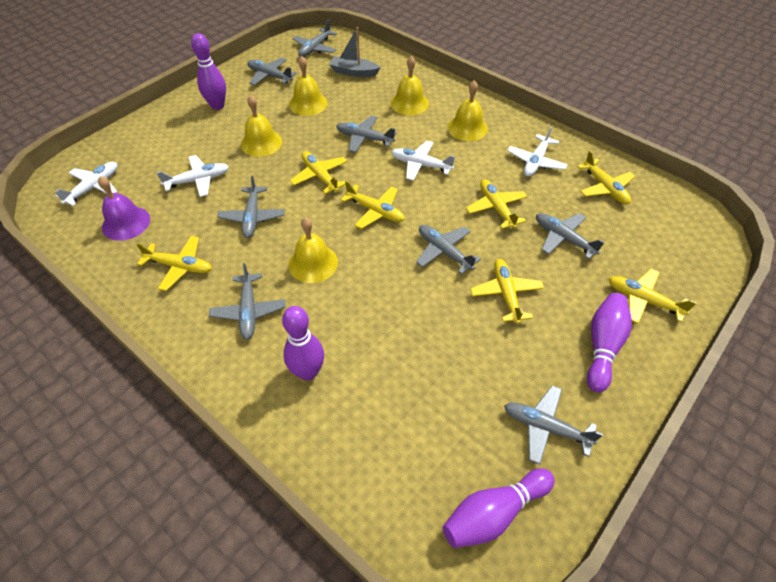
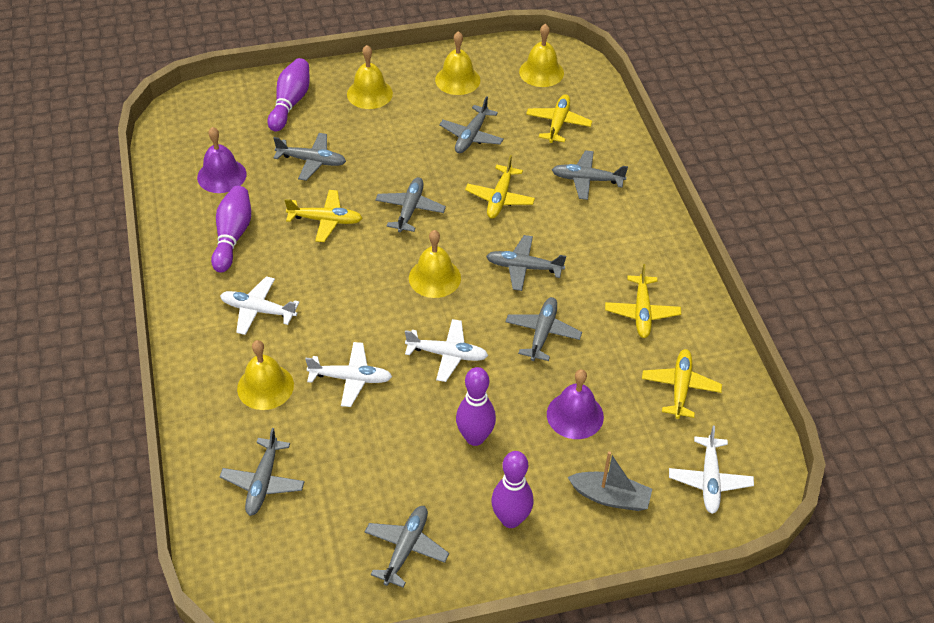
purple bell: 1 -> 2
yellow plane: 7 -> 5

